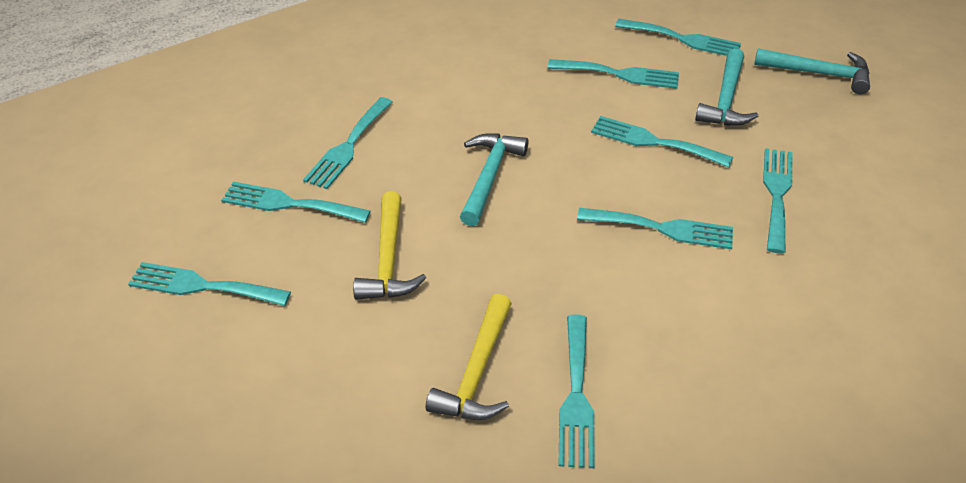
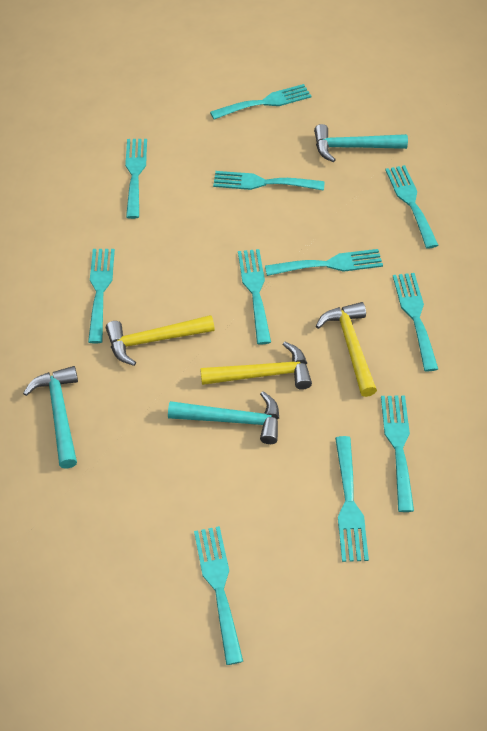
turquoise fork: 9 -> 11
yellow hammer: 2 -> 3

